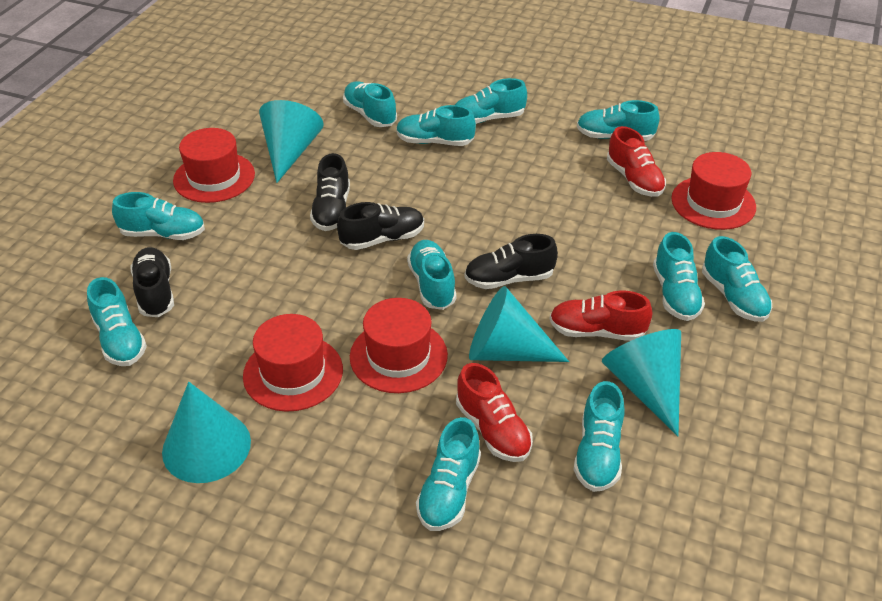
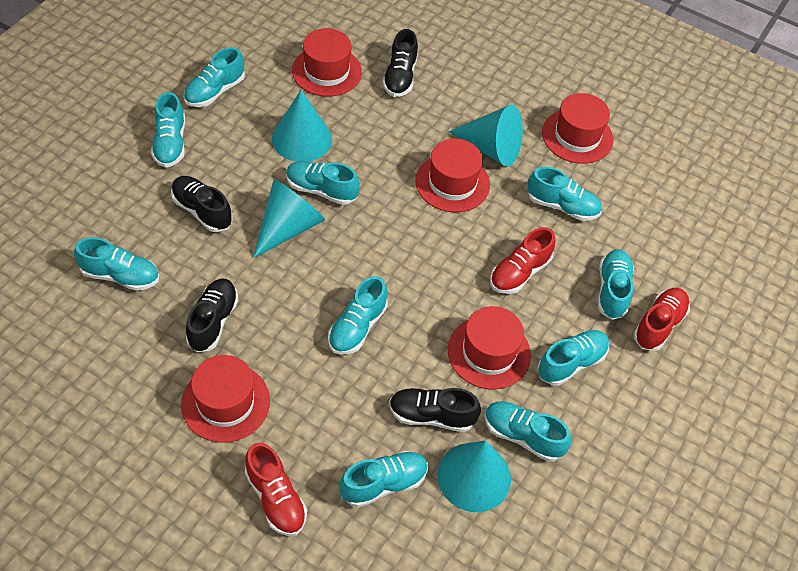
red hat: 4 -> 5
turquoise shoe: 11 -> 10

